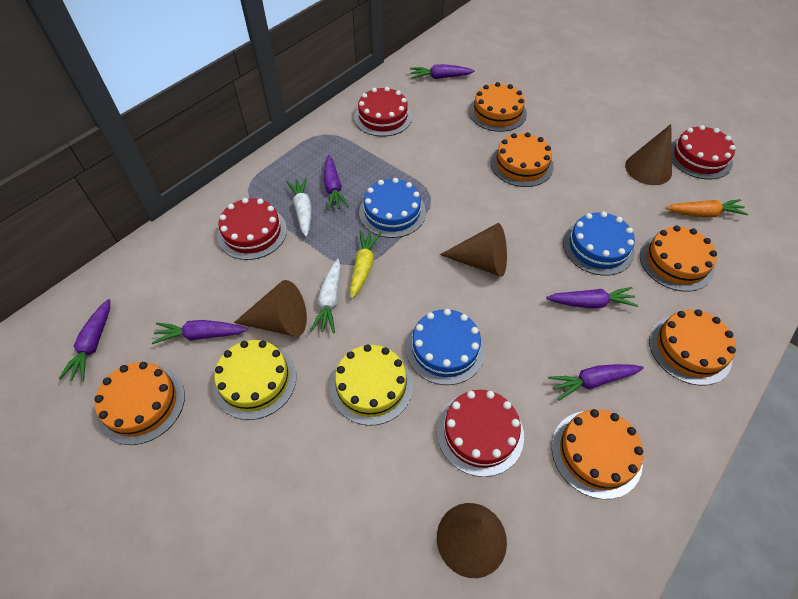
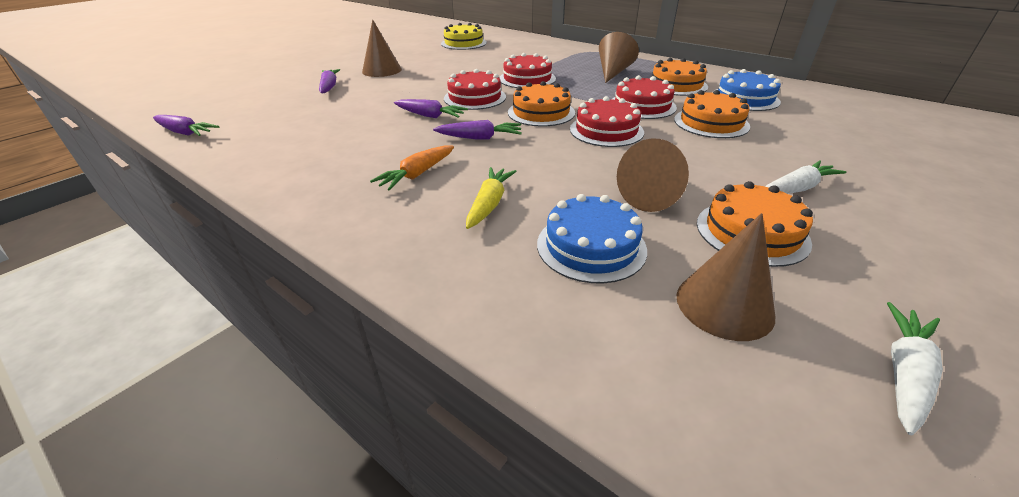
blue cake: 3 -> 2
orange cake: 6 -> 4
purple carrot: 6 -> 4
yellow cake: 2 -> 1

